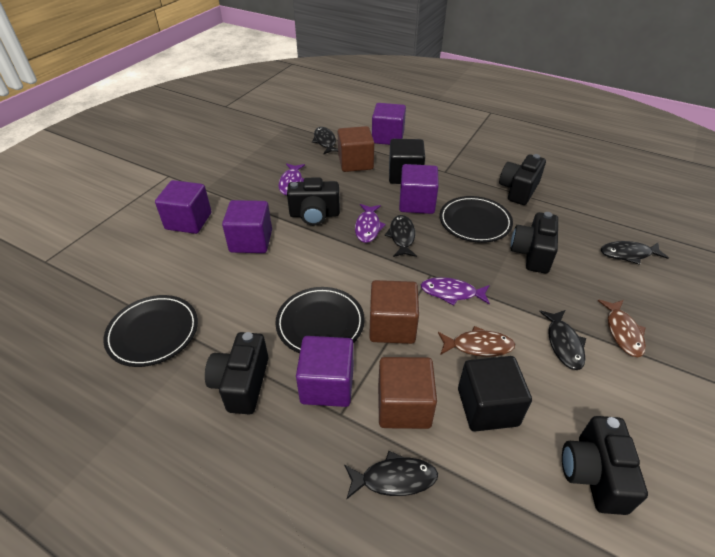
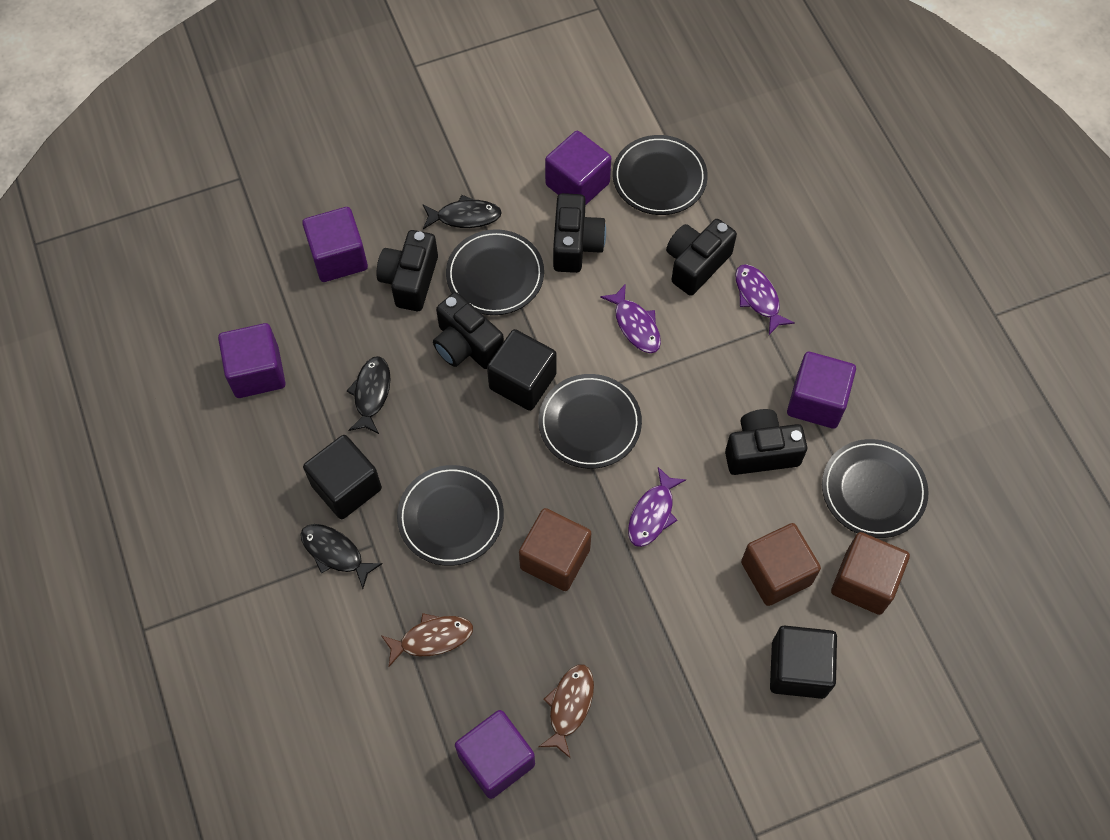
black cube: 2 -> 3
black fish: 5 -> 3
black plate: 3 -> 5

